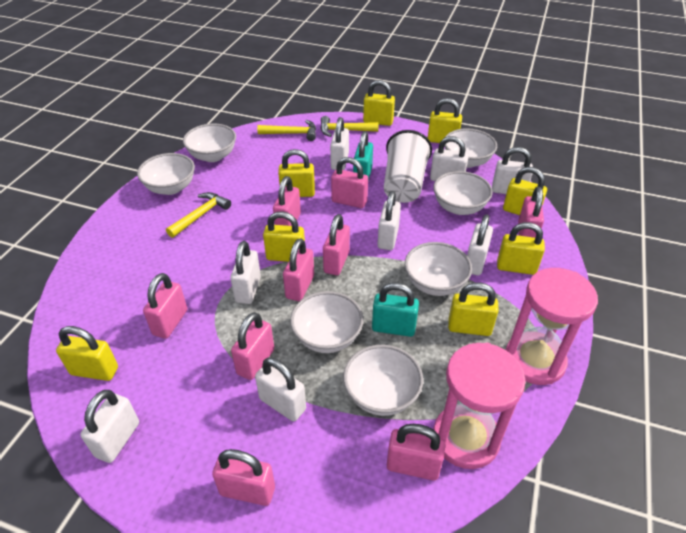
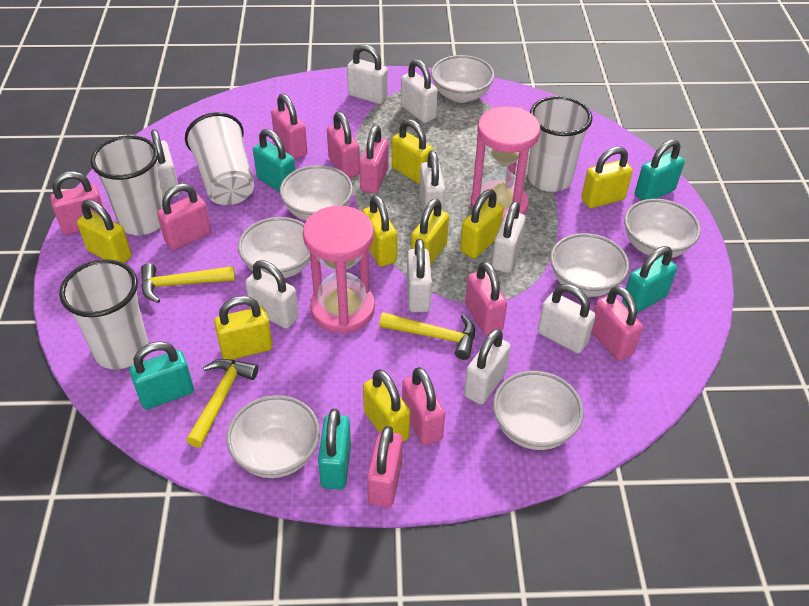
turquoise padlock: 2 -> 5
white cup: 1 -> 4
white padlock: 8 -> 9

